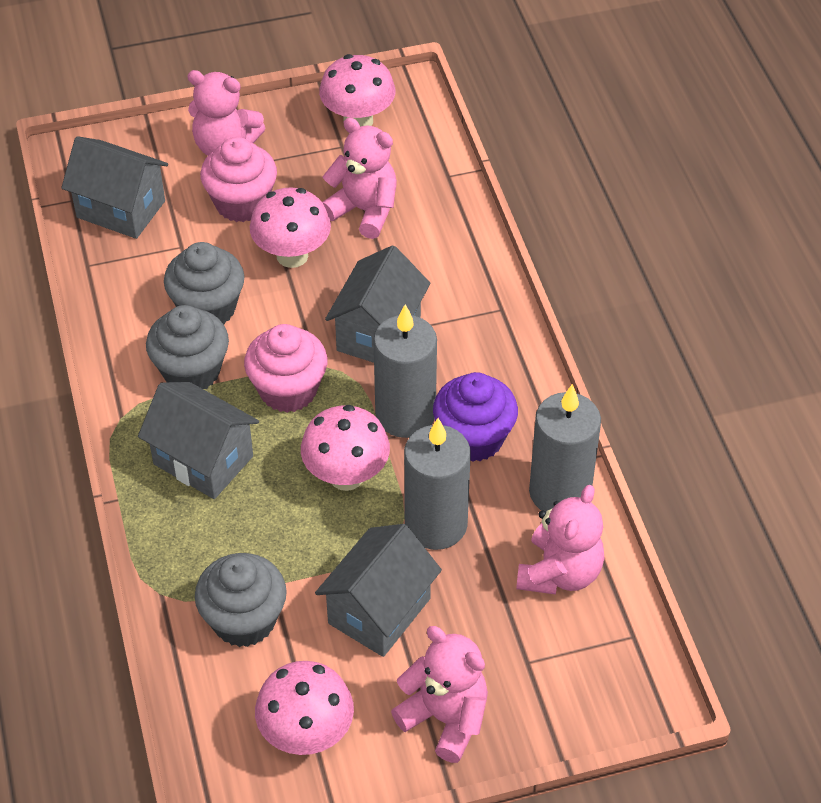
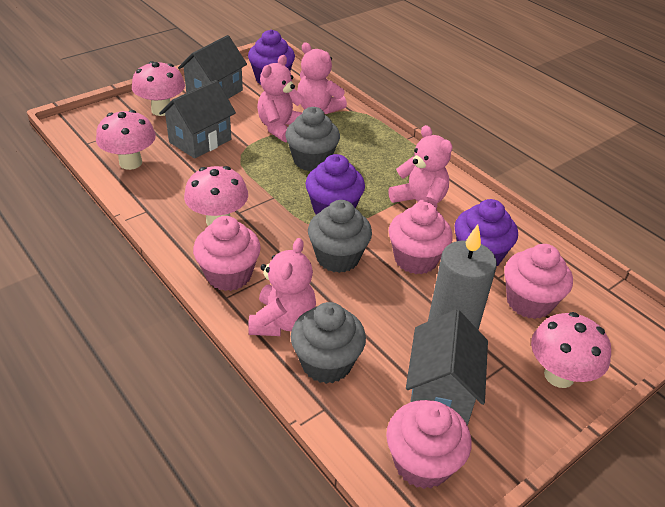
grey candle: 3 -> 1
grey house: 4 -> 3
pink cupcake: 2 -> 4
purple cupcake: 1 -> 3

